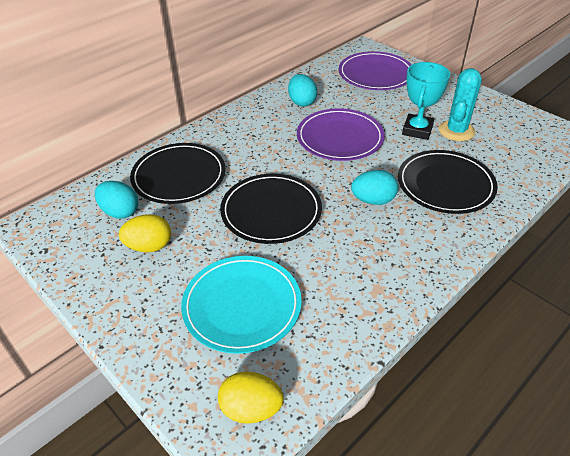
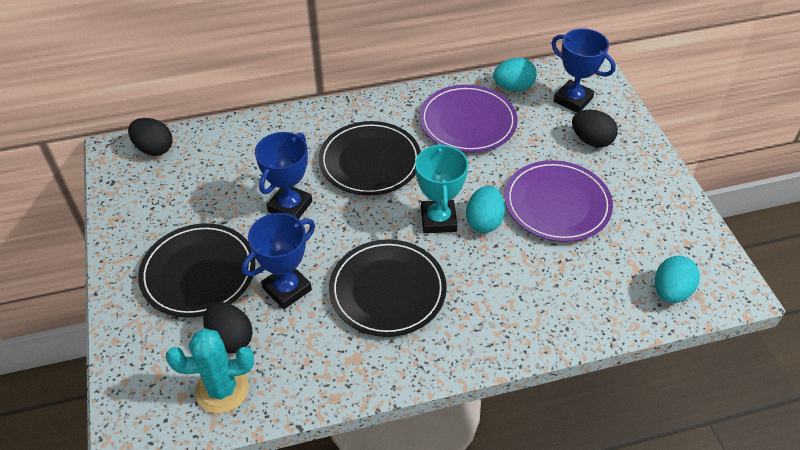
black egg: 0 -> 3
blue trophy: 0 -> 3
turquoise plate: 1 -> 0
yellow egg: 2 -> 0

